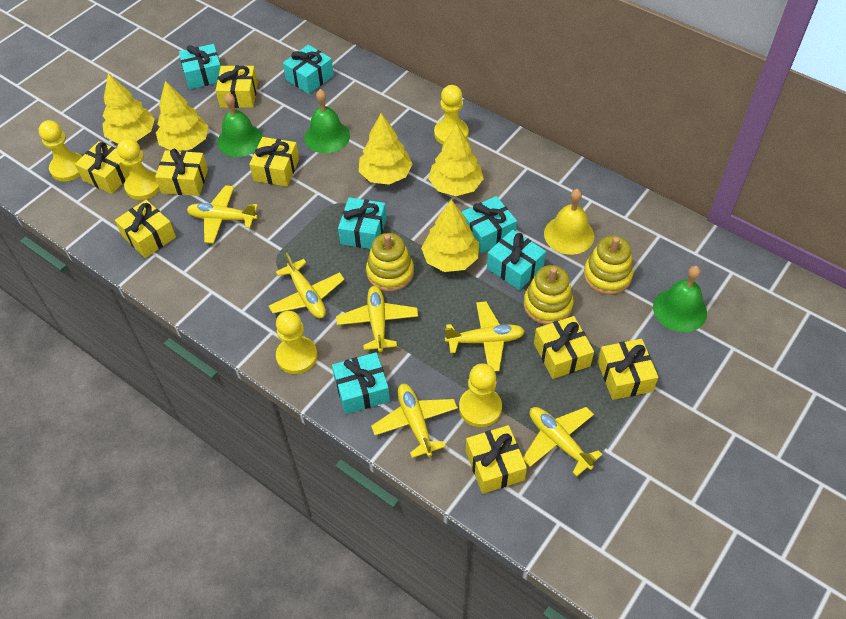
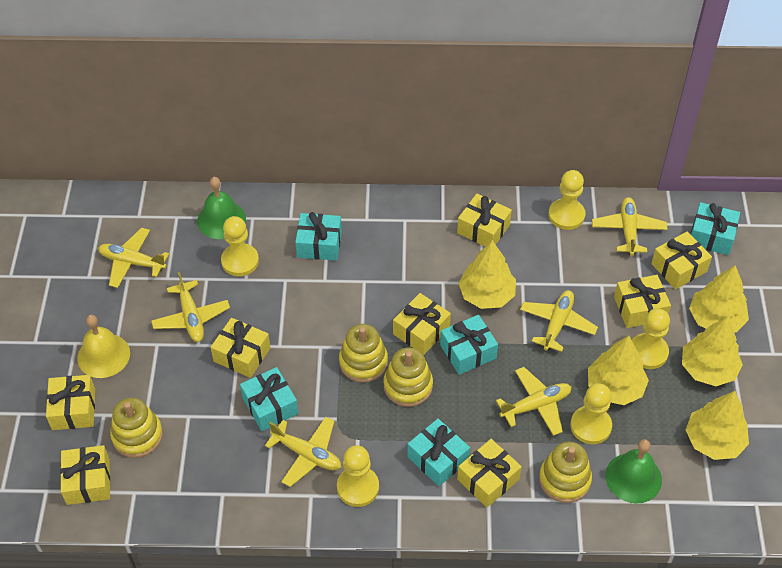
green bell: 3 -> 2
turquoise gift: 6 -> 5
yellow stacking toy: 3 -> 4

